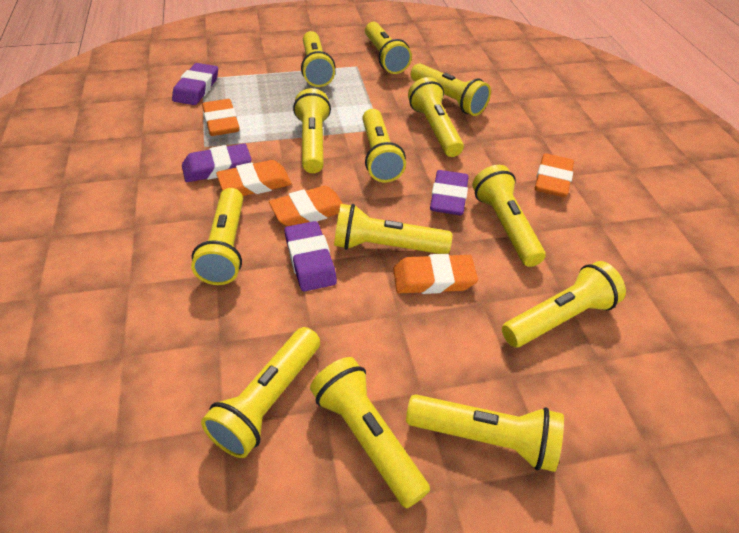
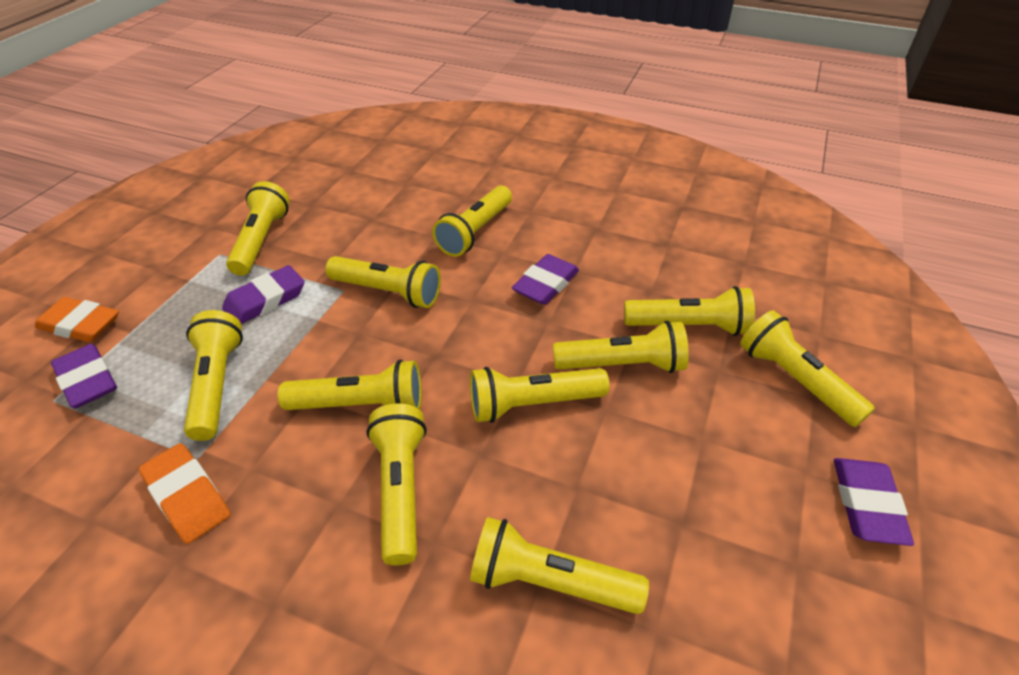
orange eraser: 5 -> 2
yellow flashlight: 13 -> 11

